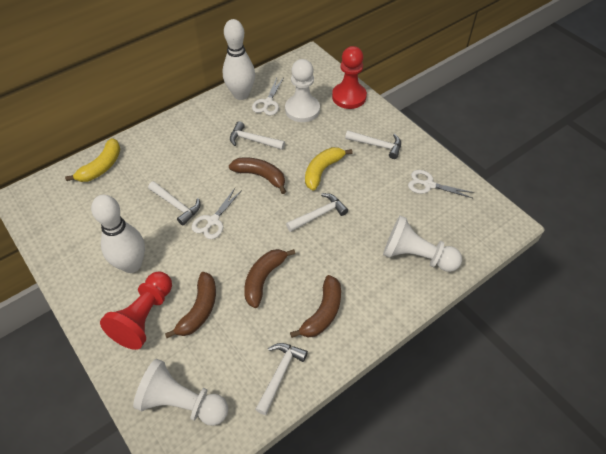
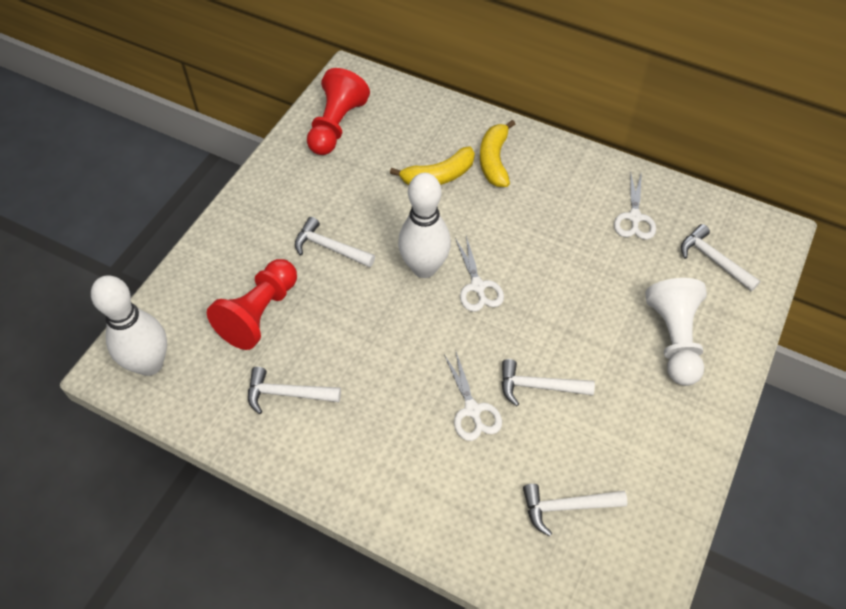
brown banana: 4 -> 0
white pawn: 3 -> 1

